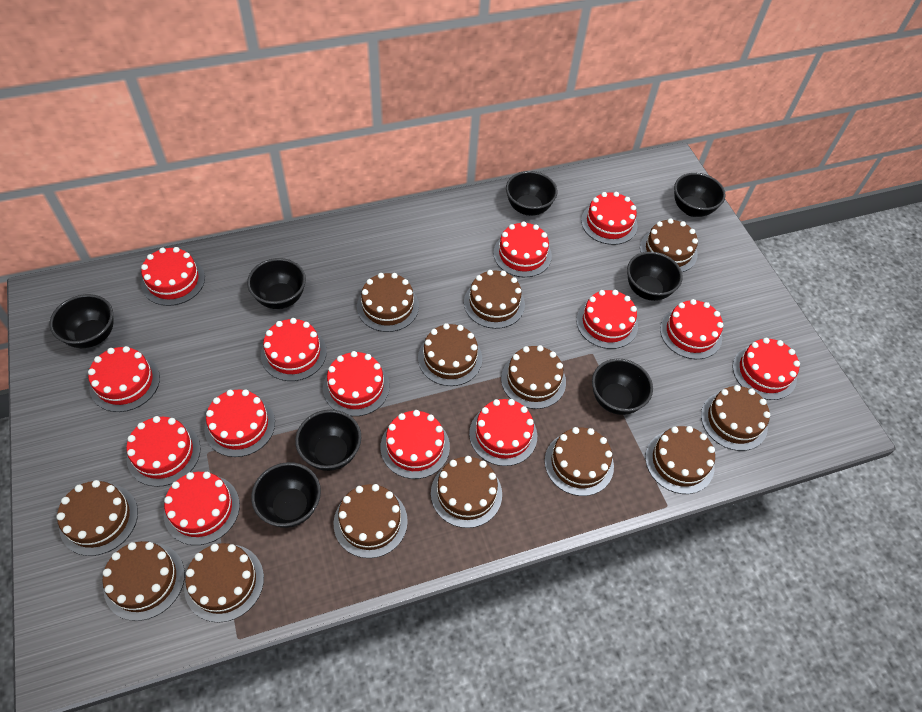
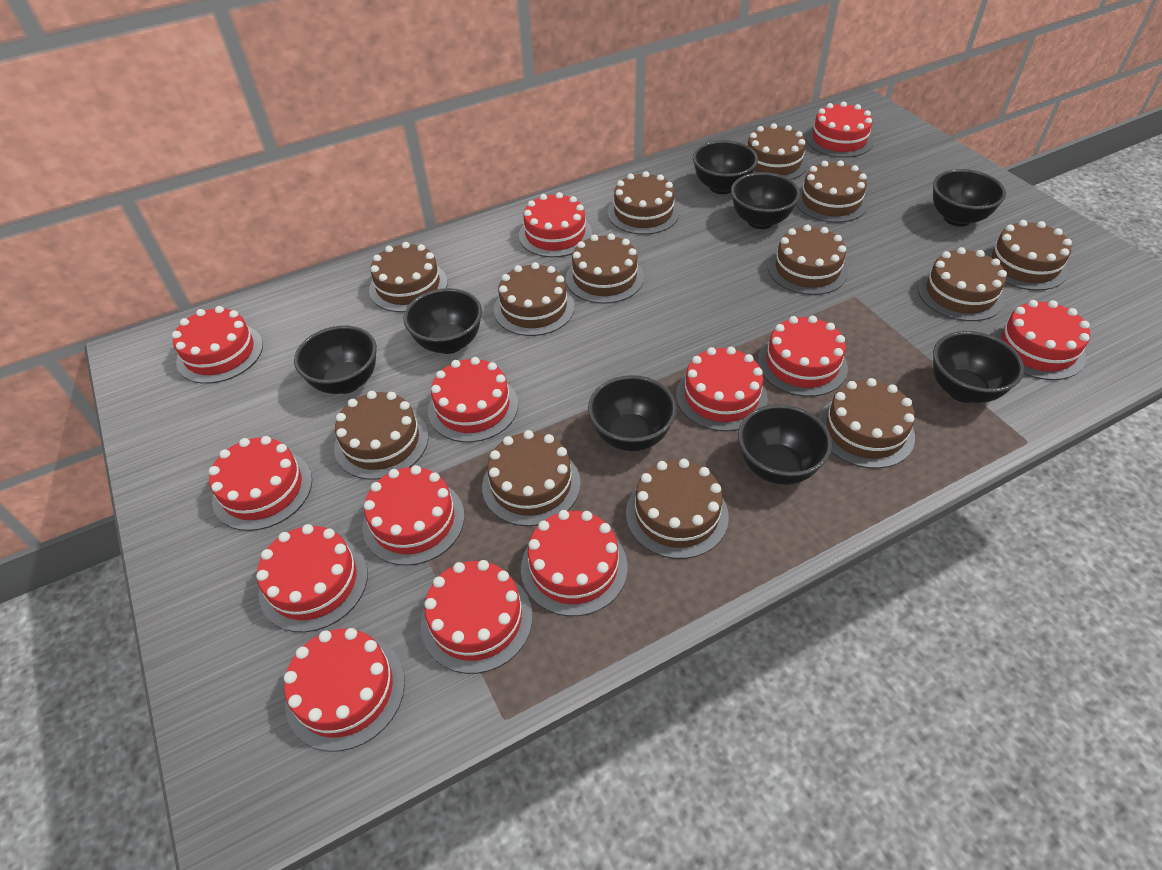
red cake: 14 -> 13

